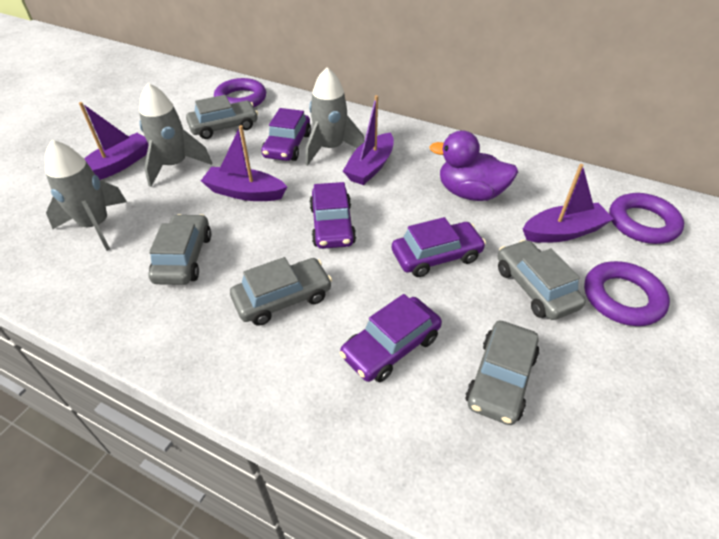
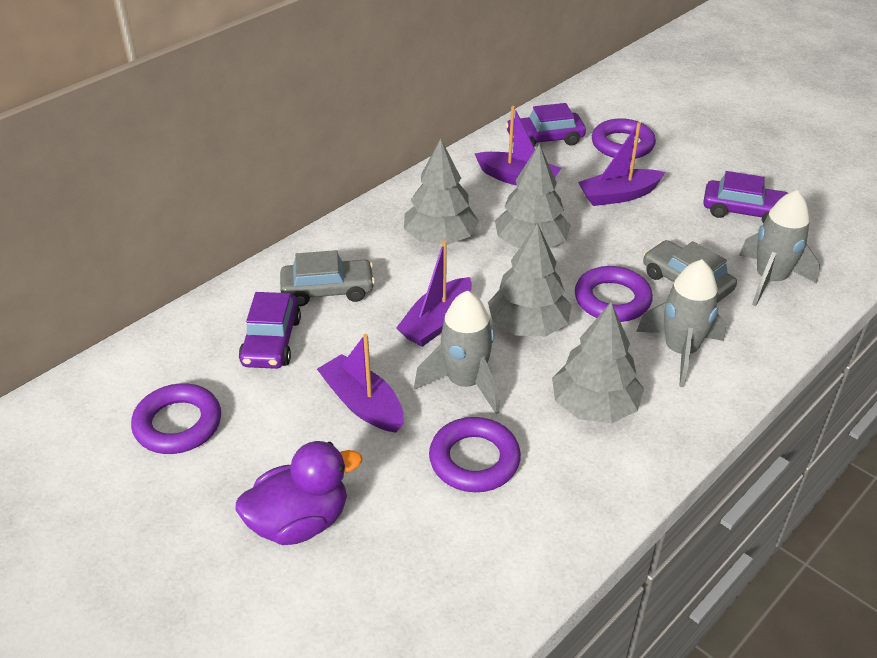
grey car: 5 -> 2
grey tree: 0 -> 4
purple car: 4 -> 3
purple ring: 3 -> 4

